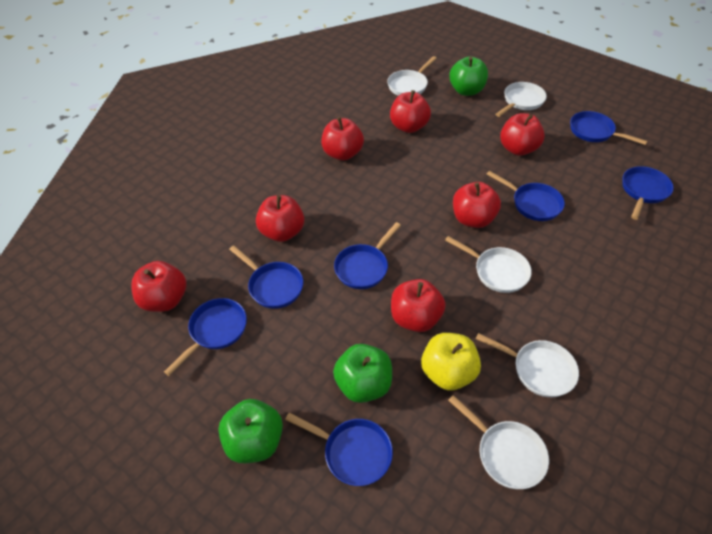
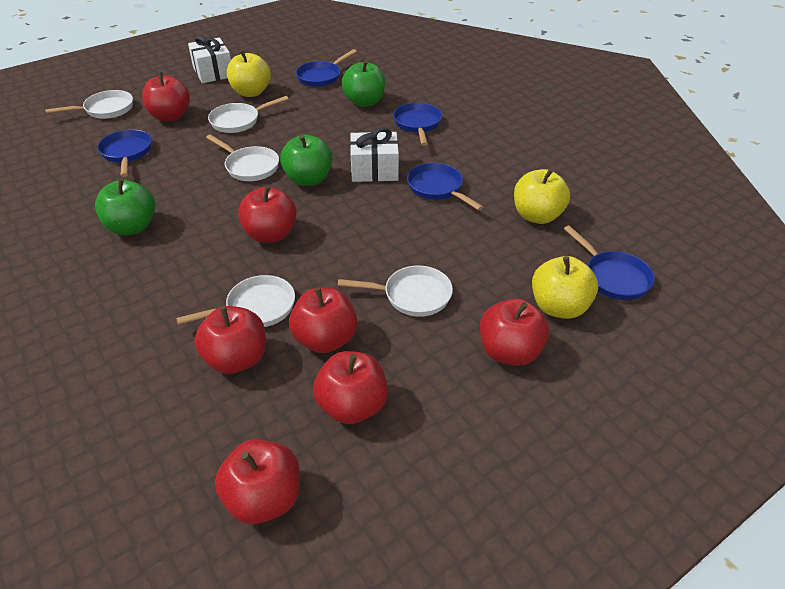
blue pan: 7 -> 5
white gift: 0 -> 2
yellow apple: 1 -> 3

